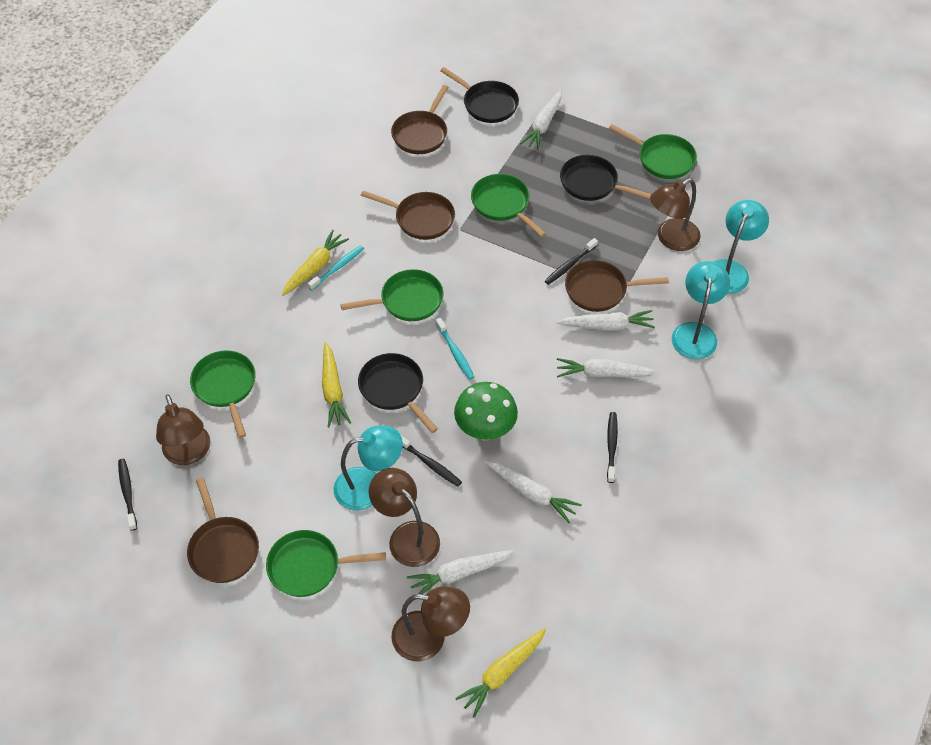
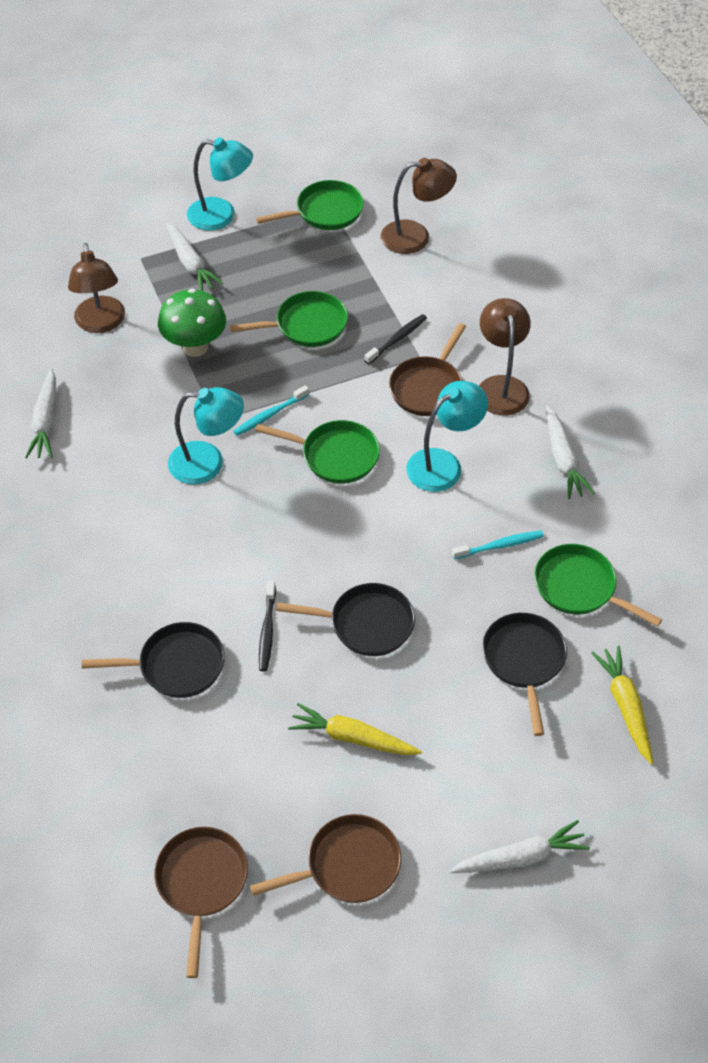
black toothbrush: 4 -> 2
brown lamp: 4 -> 3
brown pan: 4 -> 3
green pan: 5 -> 4
white carrot: 5 -> 4
yellow carrot: 3 -> 2

